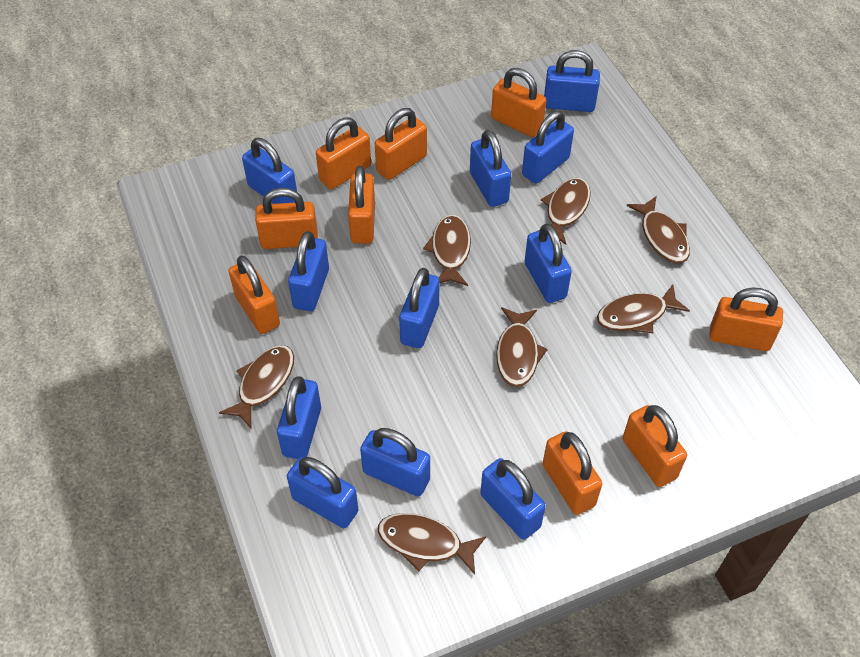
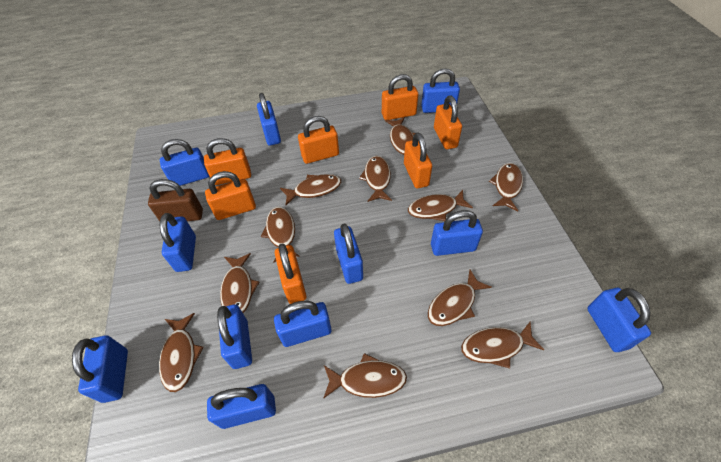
brown fish: 7 -> 11
brown padlock: 0 -> 1
orange padlock: 9 -> 7

